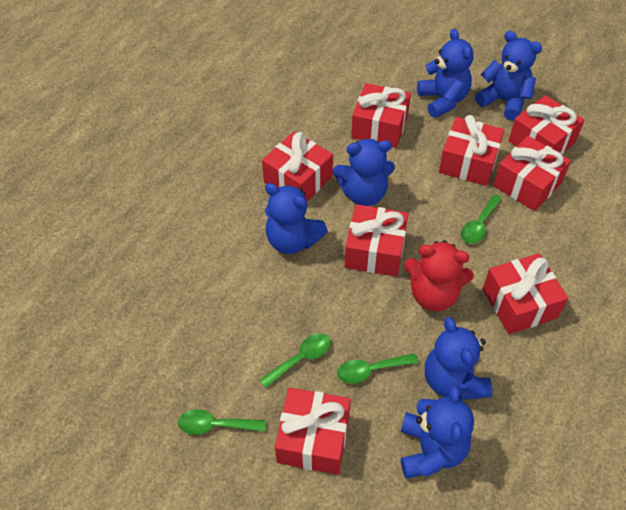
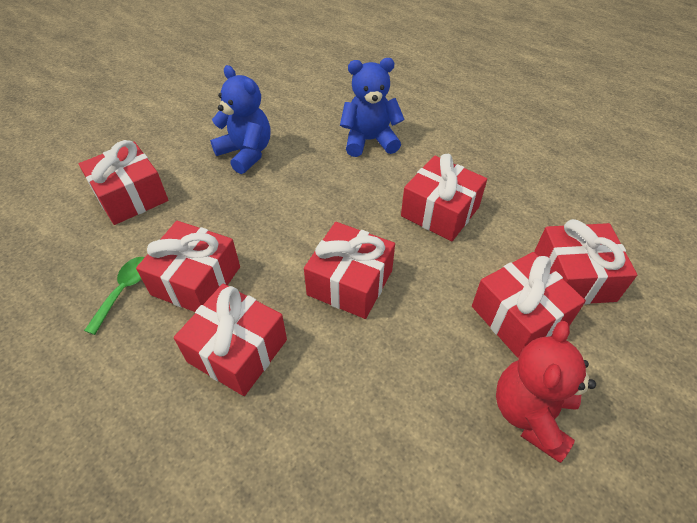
blue teddy bear: 6 -> 2
green spoon: 4 -> 1
red gift: 8 -> 7

